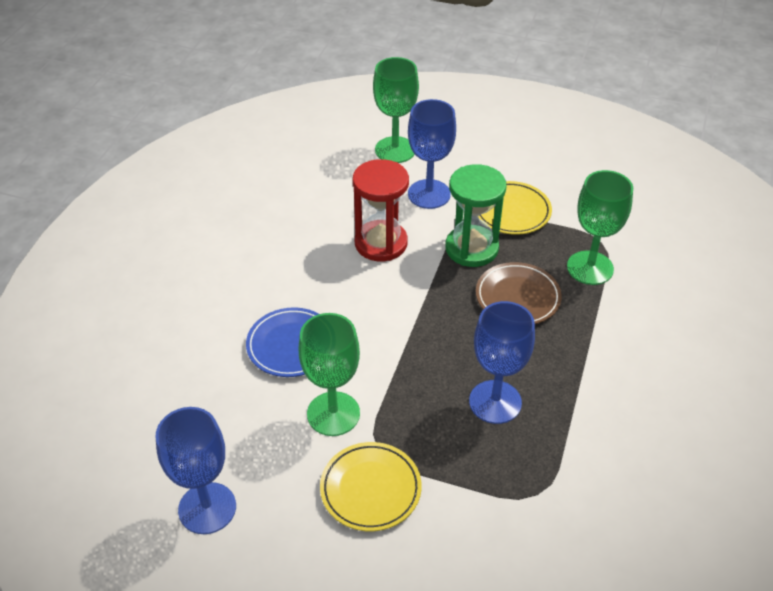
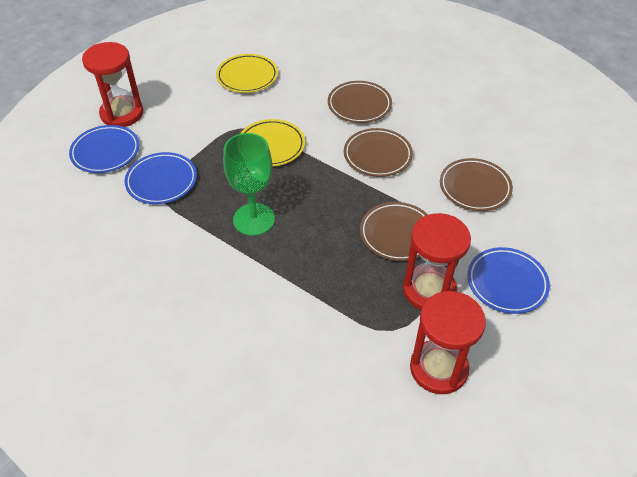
blue goblet: 3 -> 0
blue plate: 1 -> 3
brown plate: 1 -> 4
green goblet: 3 -> 1
green hourglass: 1 -> 0
red hourglass: 1 -> 3

